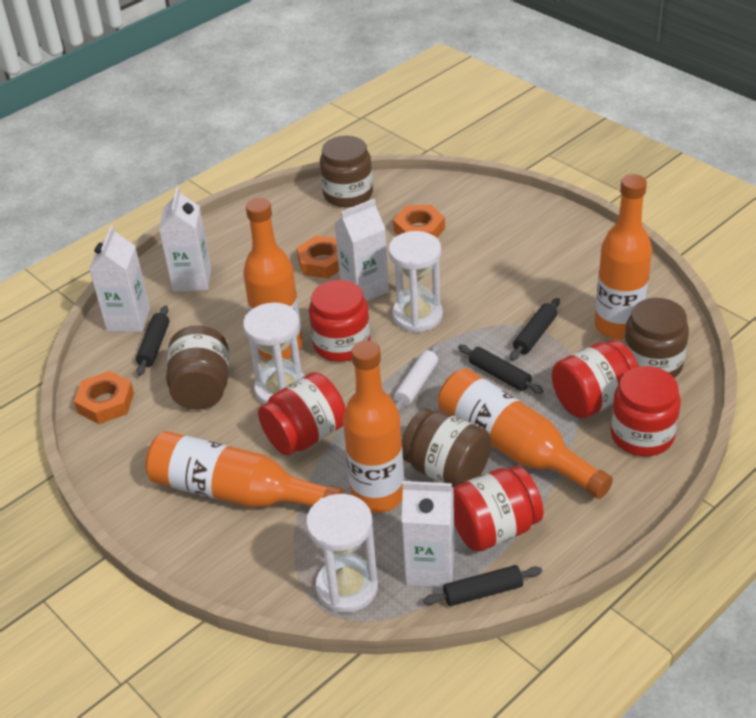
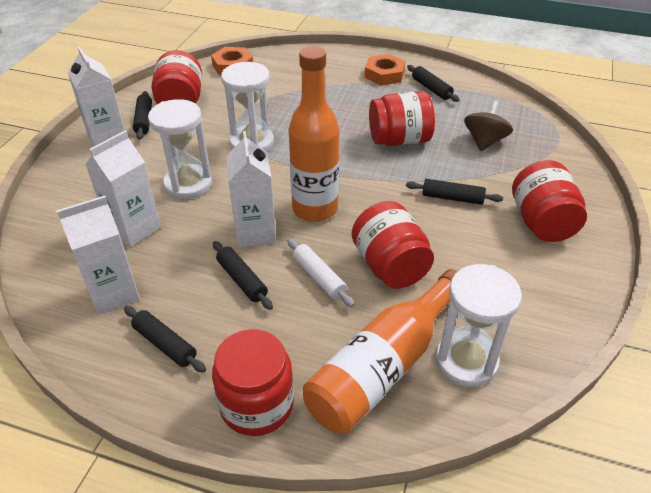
black rolling pin: 4 -> 5
brown jar: 4 -> 0
brown spinning top: 0 -> 1
orange bottle: 5 -> 2
orange nut: 3 -> 2

